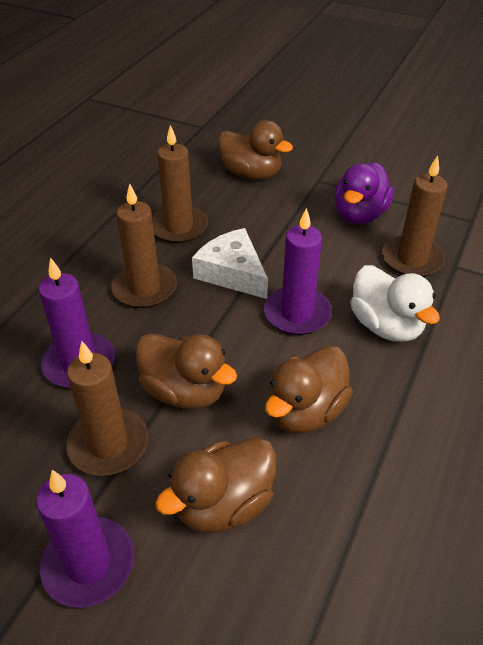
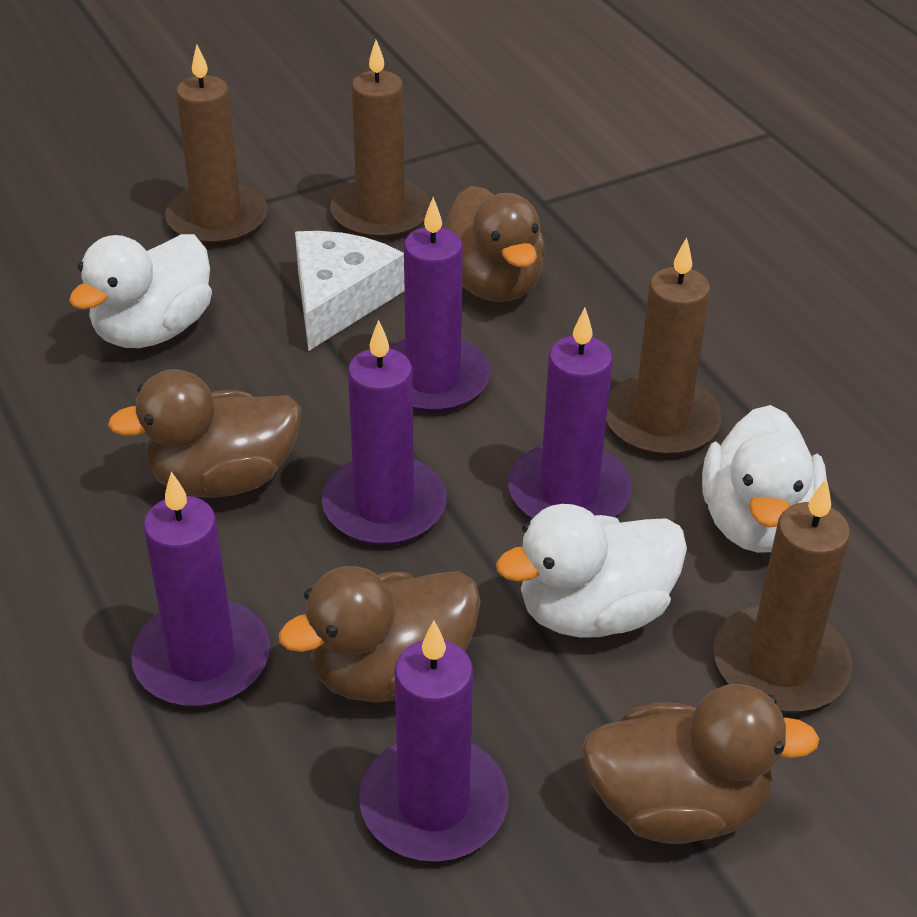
purple candle: 3 -> 5
purple duck: 1 -> 0
white duck: 1 -> 3

